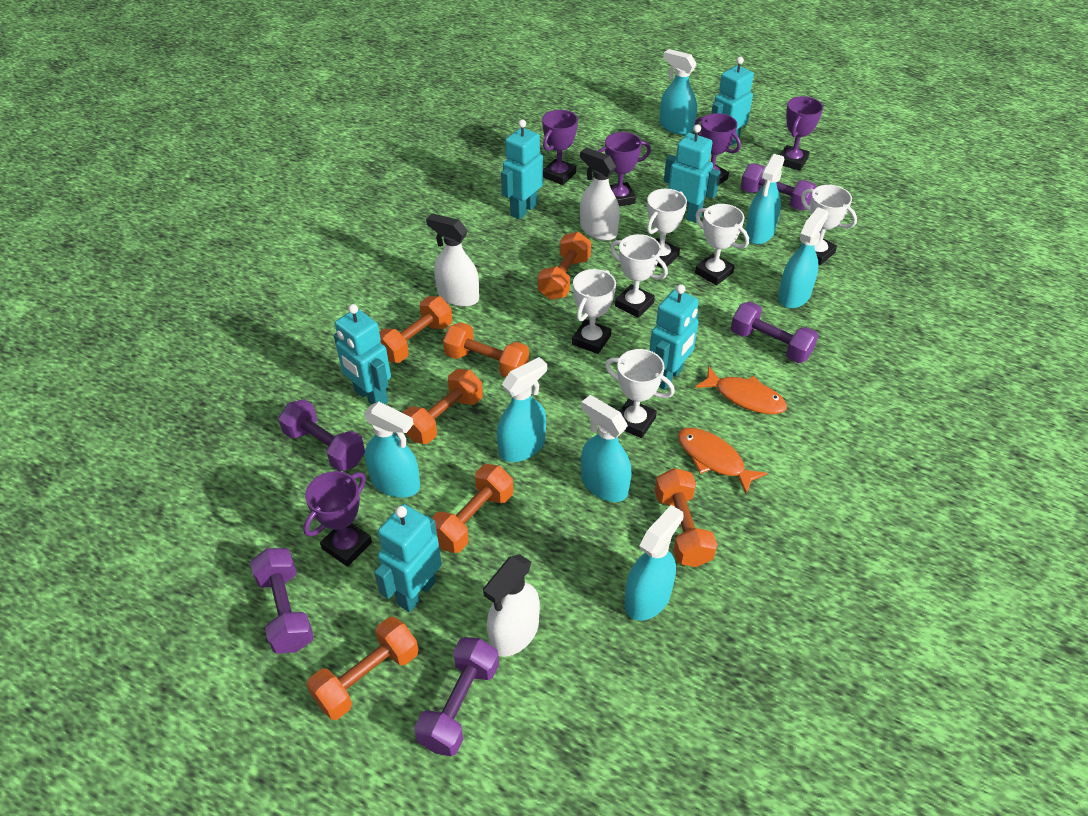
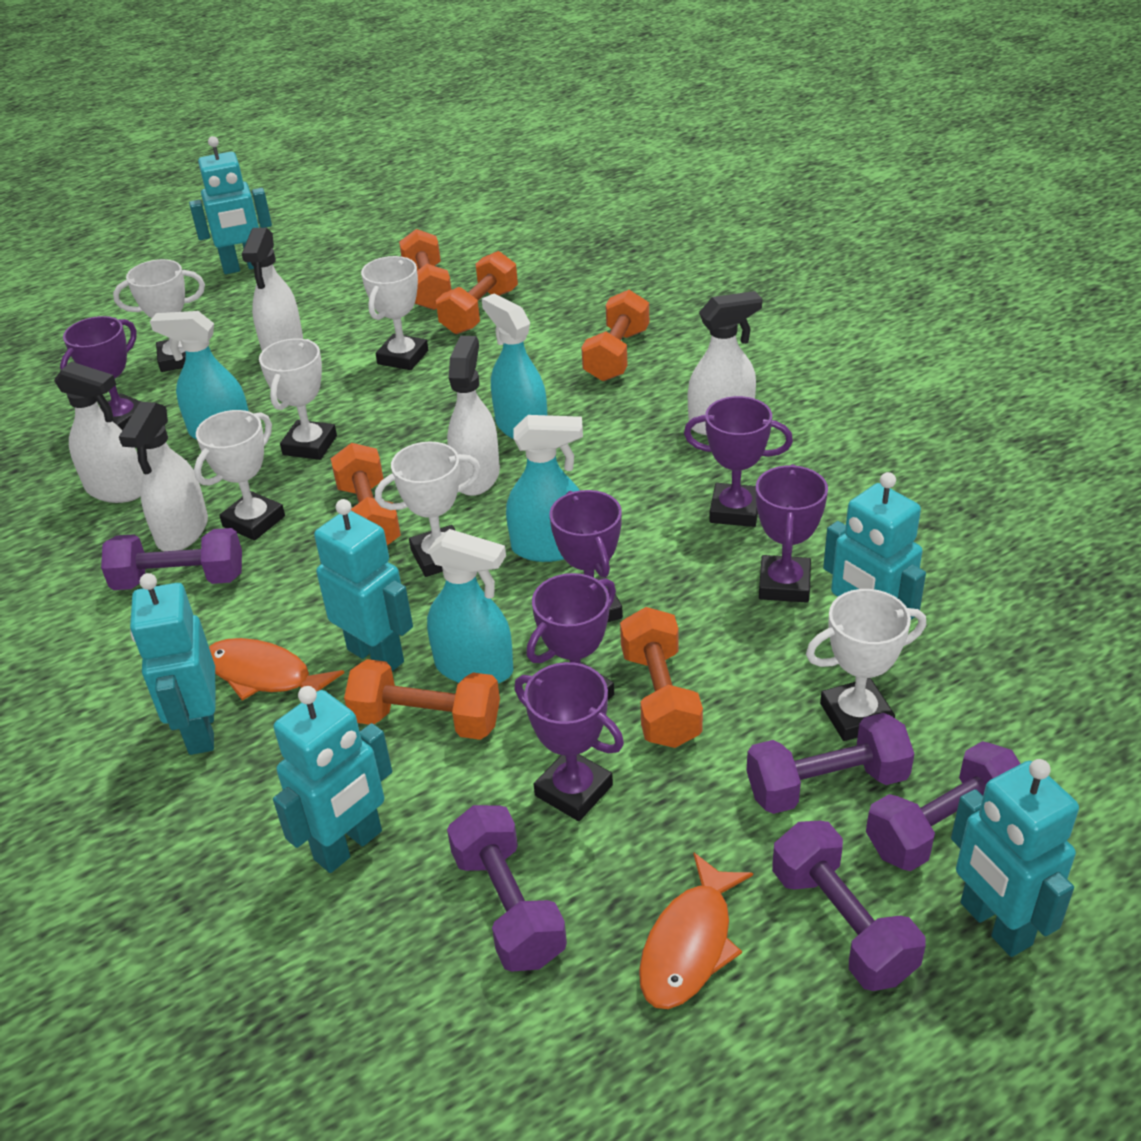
orange dumbbell: 7 -> 6
purple trophy: 5 -> 6
turquoise spray bottle: 7 -> 4
white spray bottle: 3 -> 5

